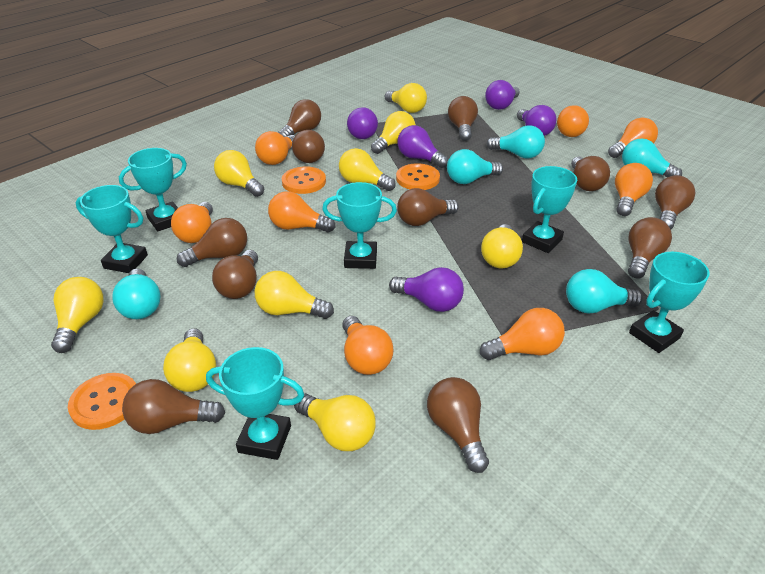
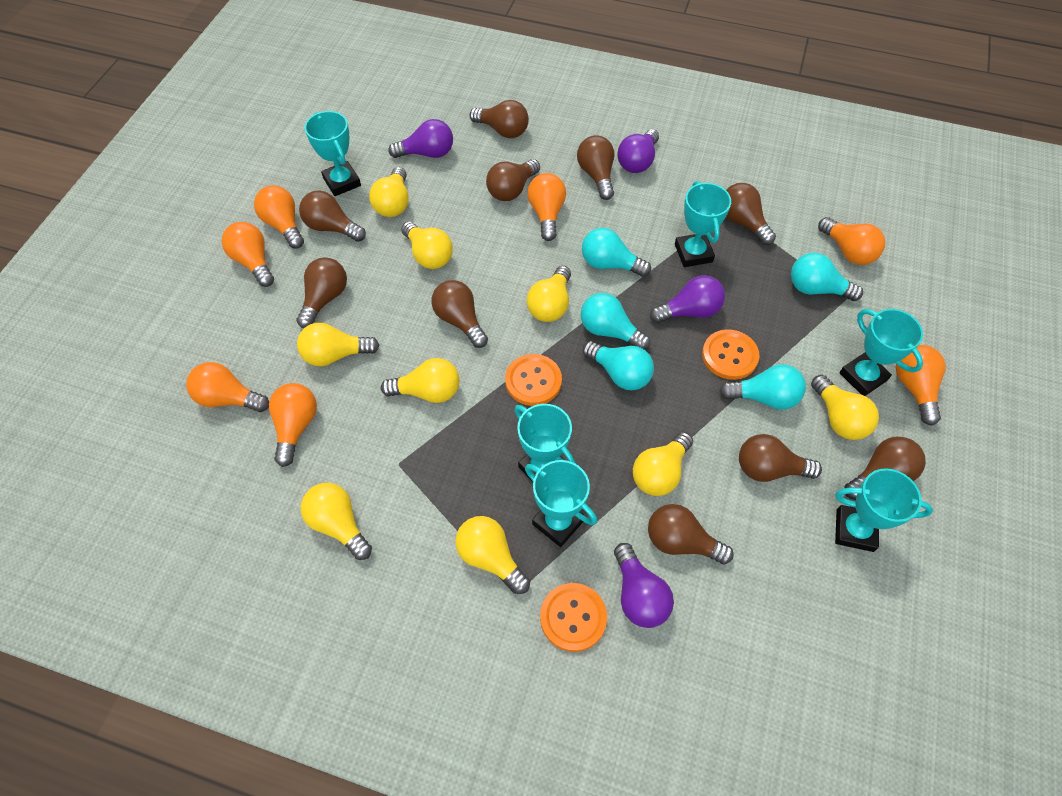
brown light bulb: 11 -> 10
orange light bulb: 8 -> 7
purple light bulb: 5 -> 4

